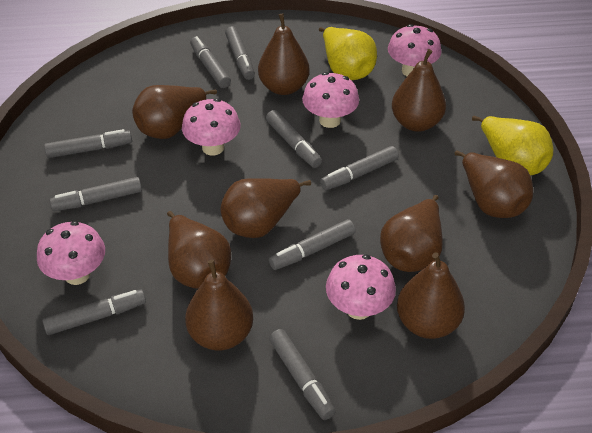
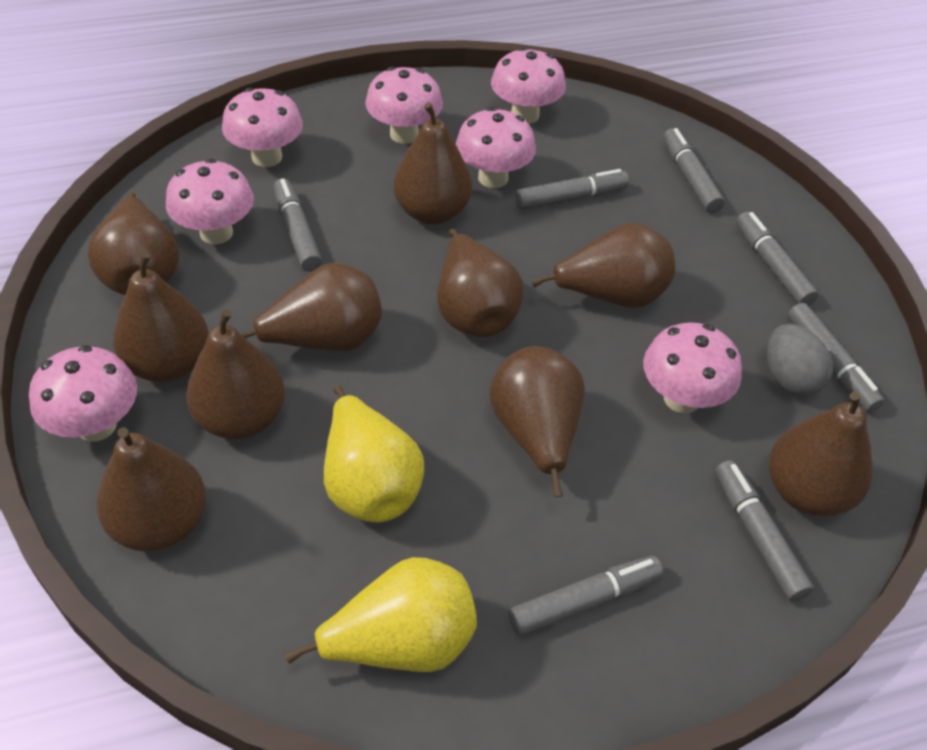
brown pear: 9 -> 10
grey egg: 0 -> 1
grey marker: 9 -> 7
pink mushroom: 5 -> 7

